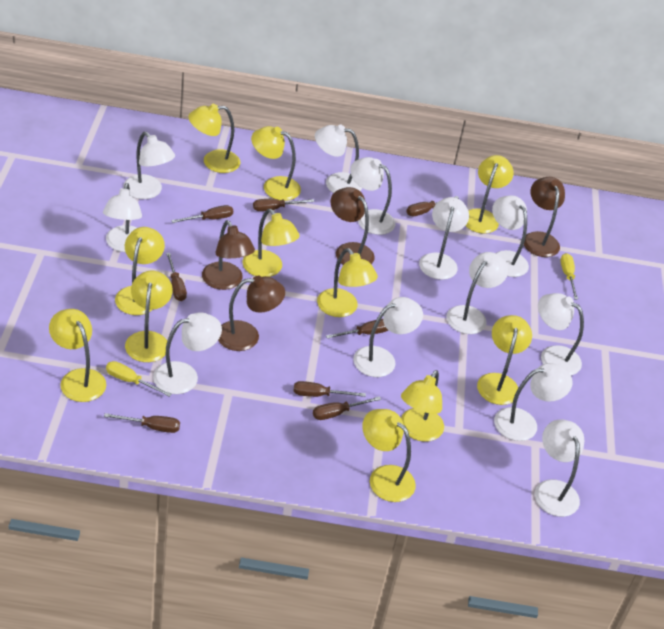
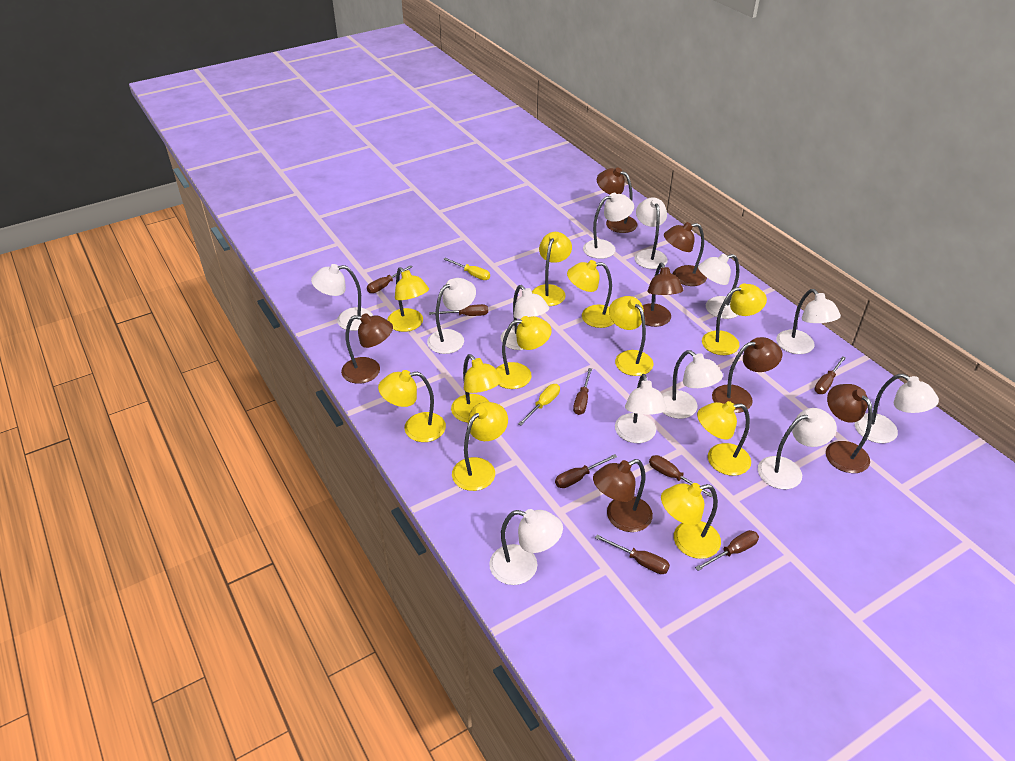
brown lamp: 4 -> 7

